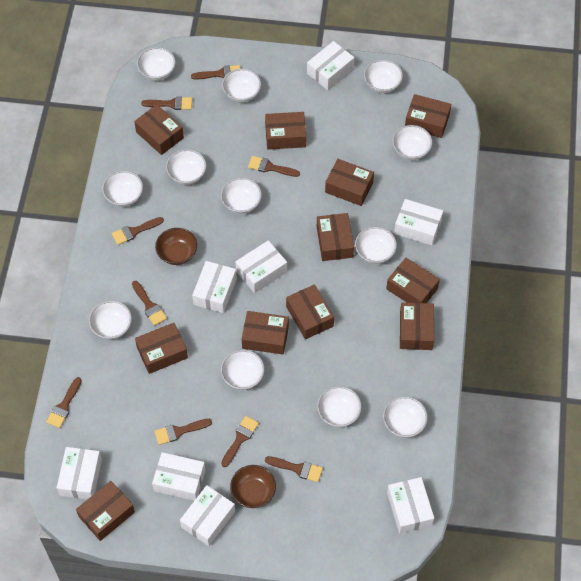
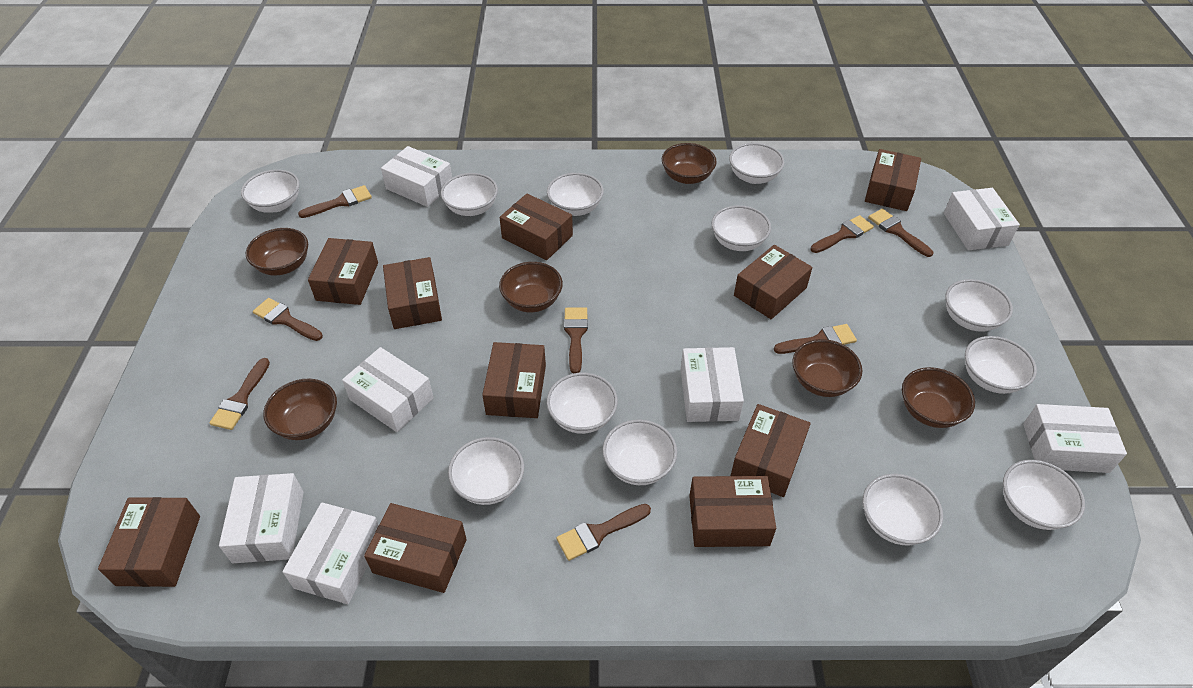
brown bowl: 2 -> 6
brown box: 11 -> 10
brown brush: 9 -> 8
white box: 8 -> 7

